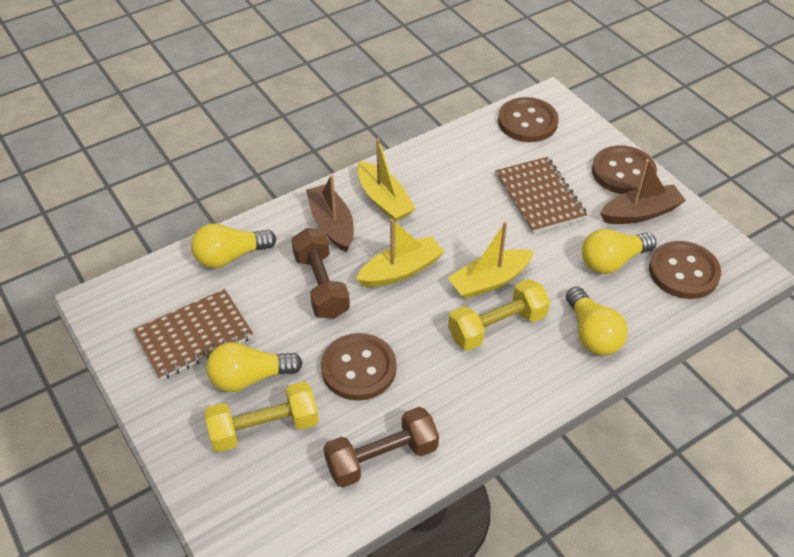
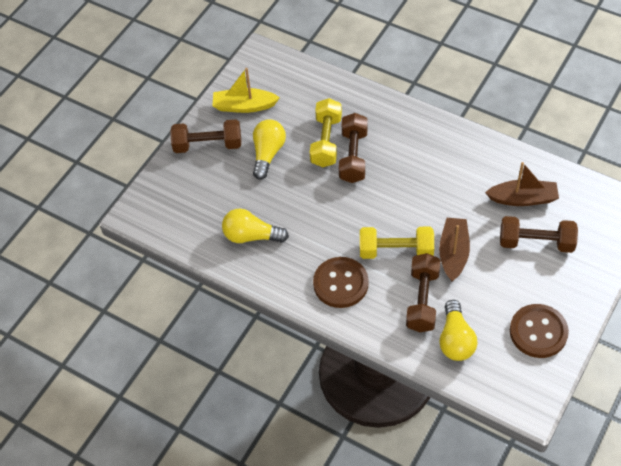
brown button: 4 -> 2
brown dumbbell: 2 -> 4
brown notebook: 2 -> 0
yellow boat: 3 -> 1
yellow light bulb: 4 -> 3

